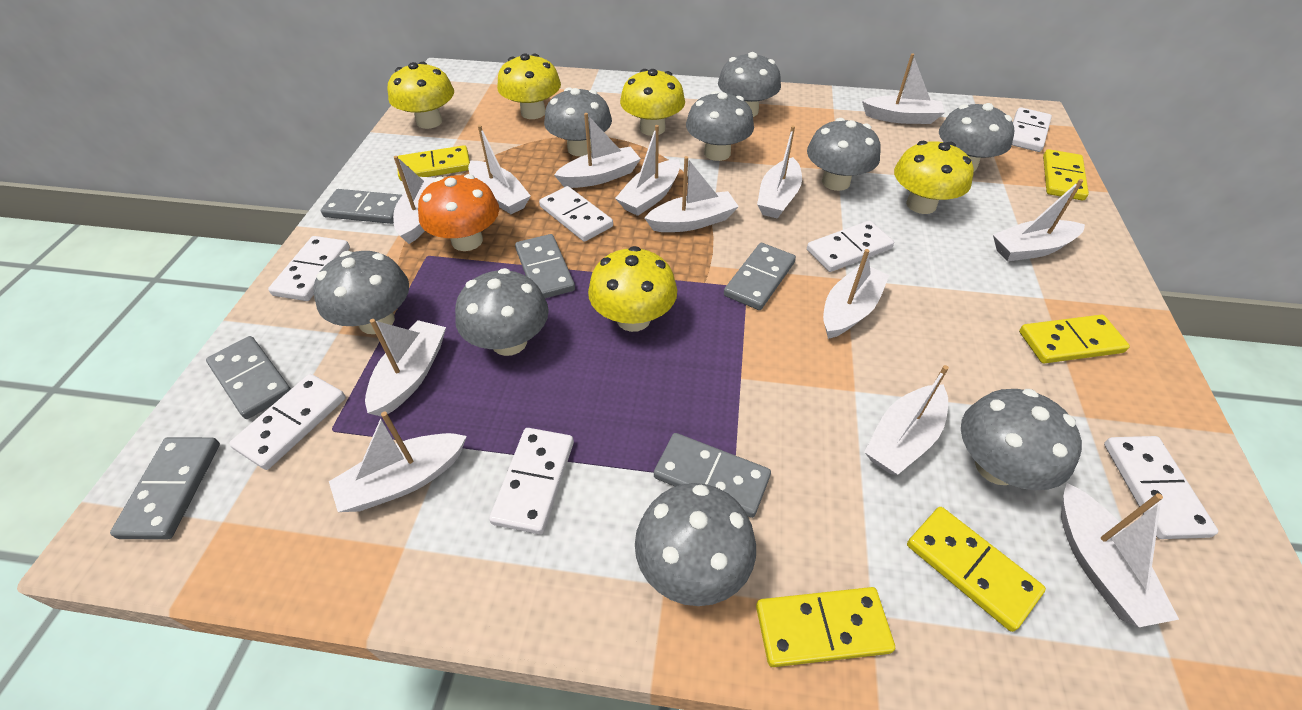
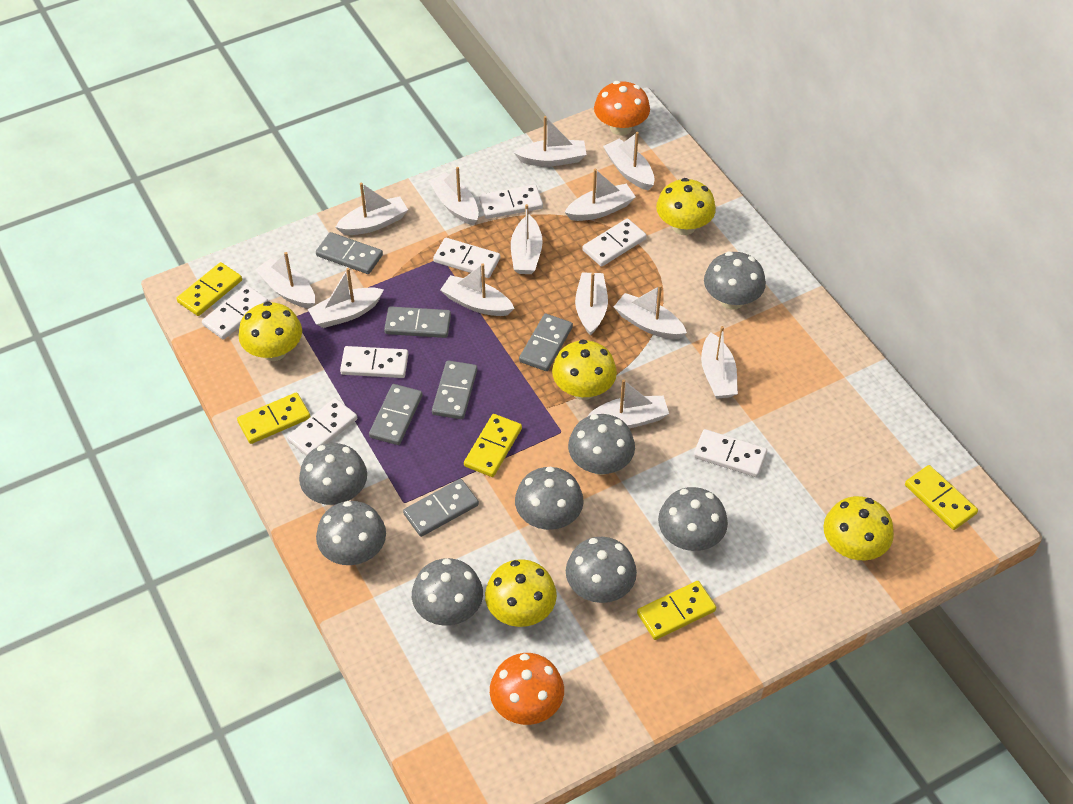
grey mushroom: 9 -> 8
orange mushroom: 1 -> 2

